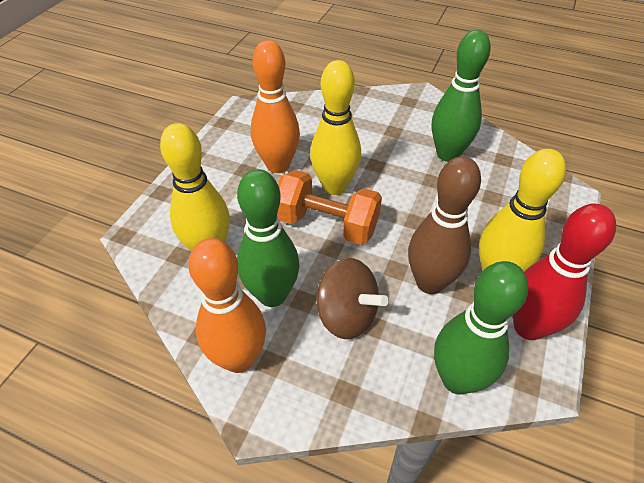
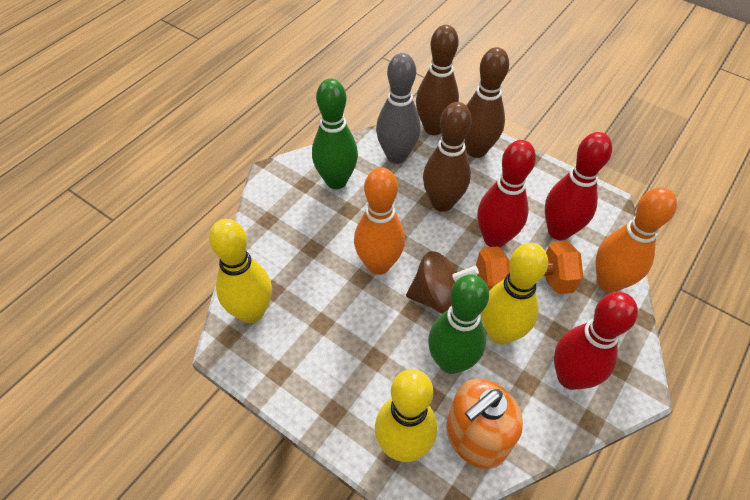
brown bowling pin: 1 -> 3
green bowling pin: 3 -> 2
grey bowling pin: 0 -> 1
orange soap dispenser: 0 -> 1
red bowling pin: 1 -> 3

